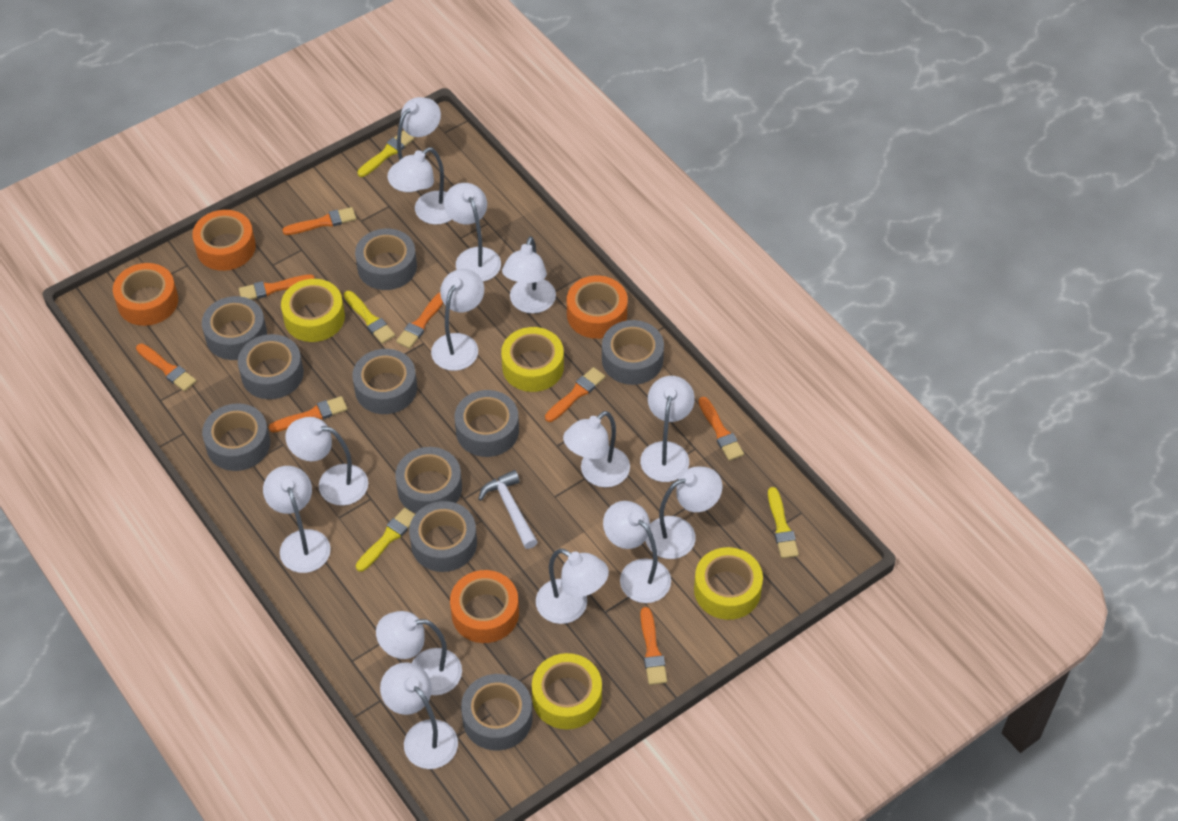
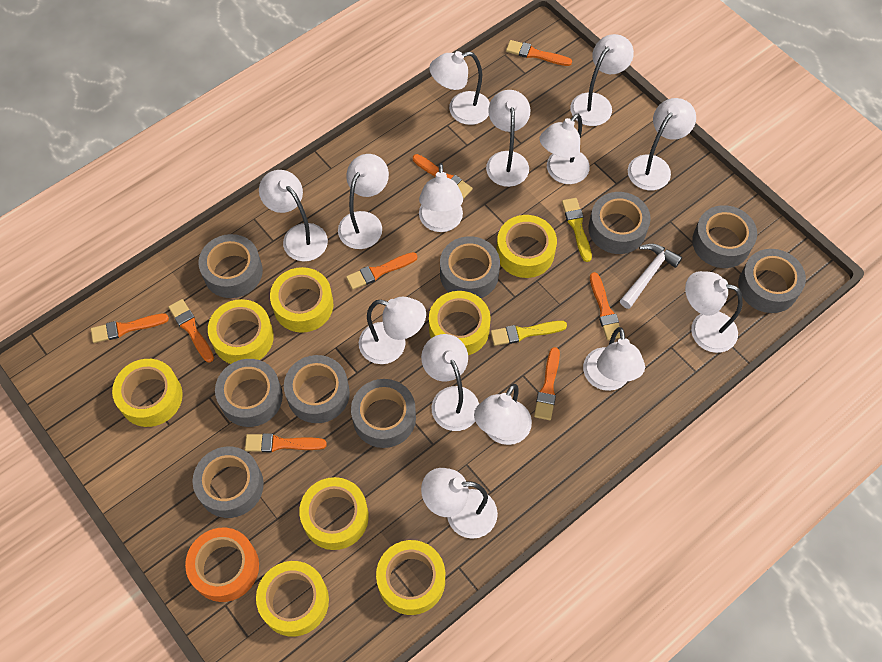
grey tape: 10 -> 9
orange tape: 4 -> 1
yellow brush: 4 -> 2
yellow tape: 4 -> 8

